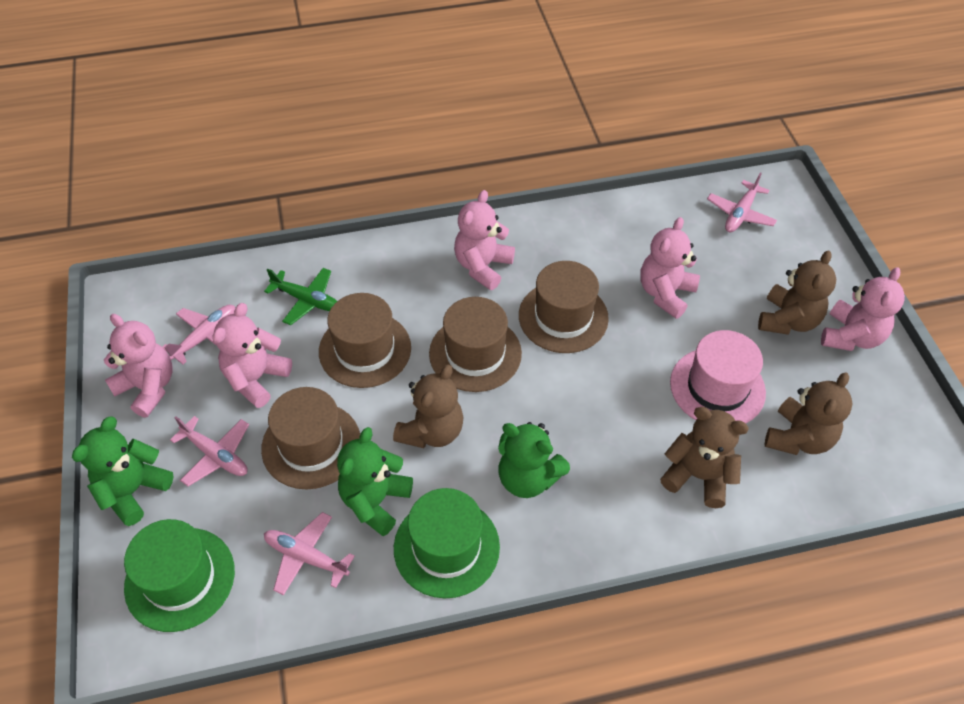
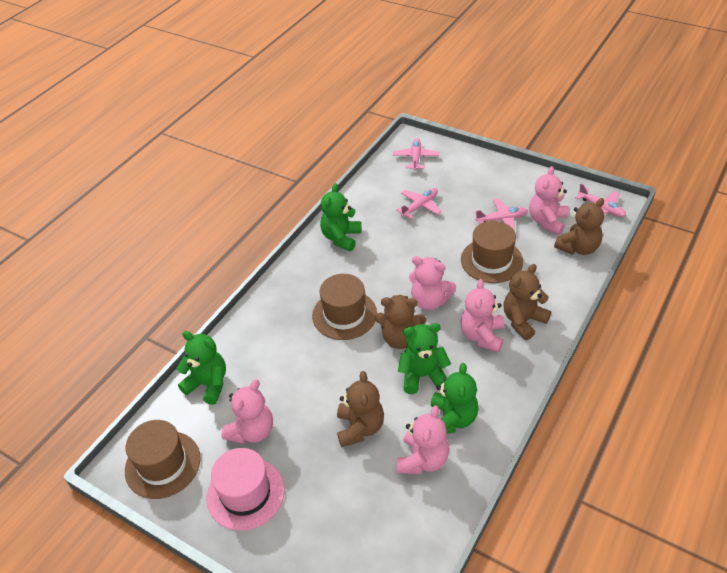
brown hat: 4 -> 3
green hat: 2 -> 0
green plane: 1 -> 0
green teddy bear: 3 -> 4

